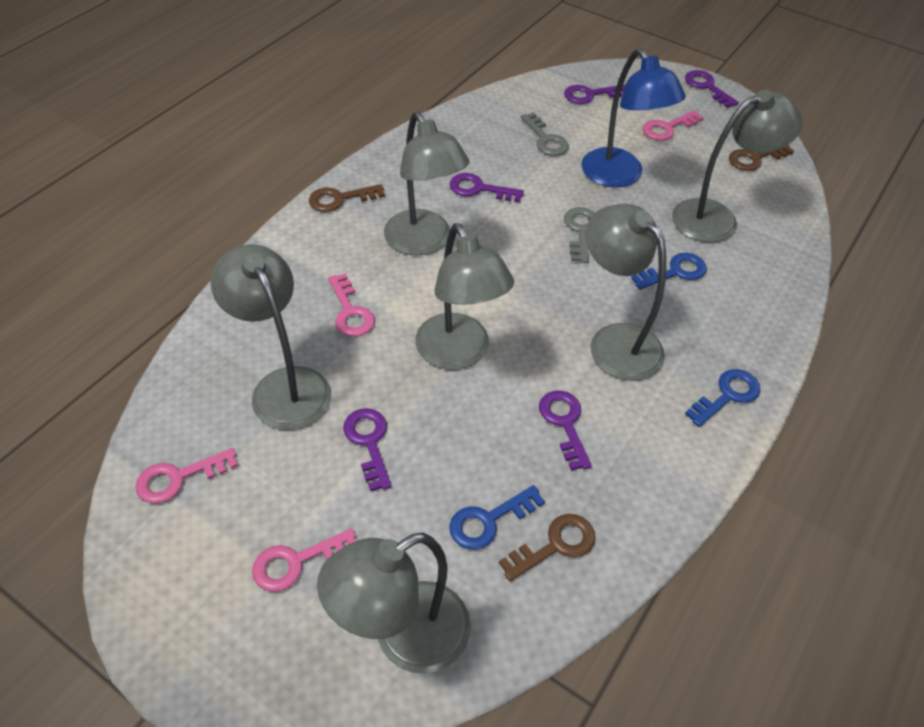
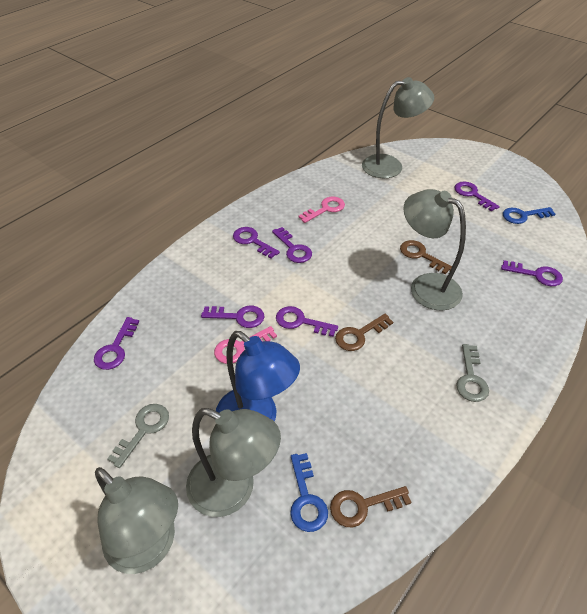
blue key: 3 -> 2
grey lamp: 6 -> 4
pink key: 4 -> 2
purple key: 5 -> 7

